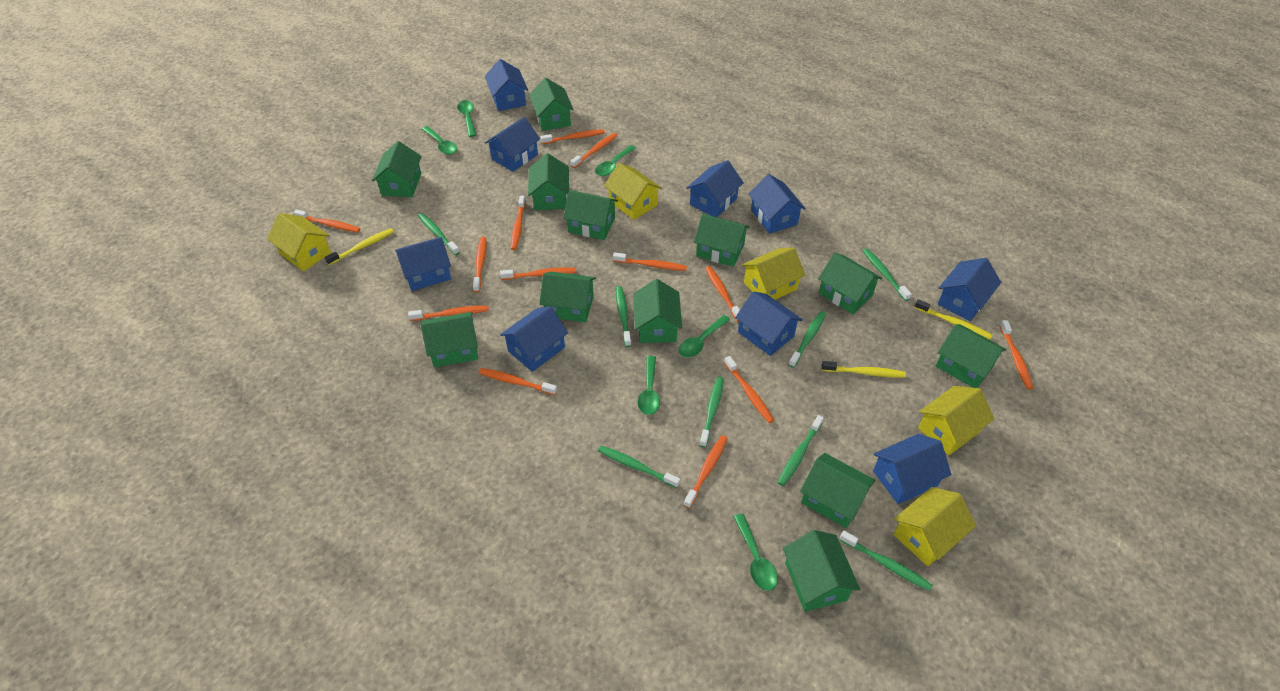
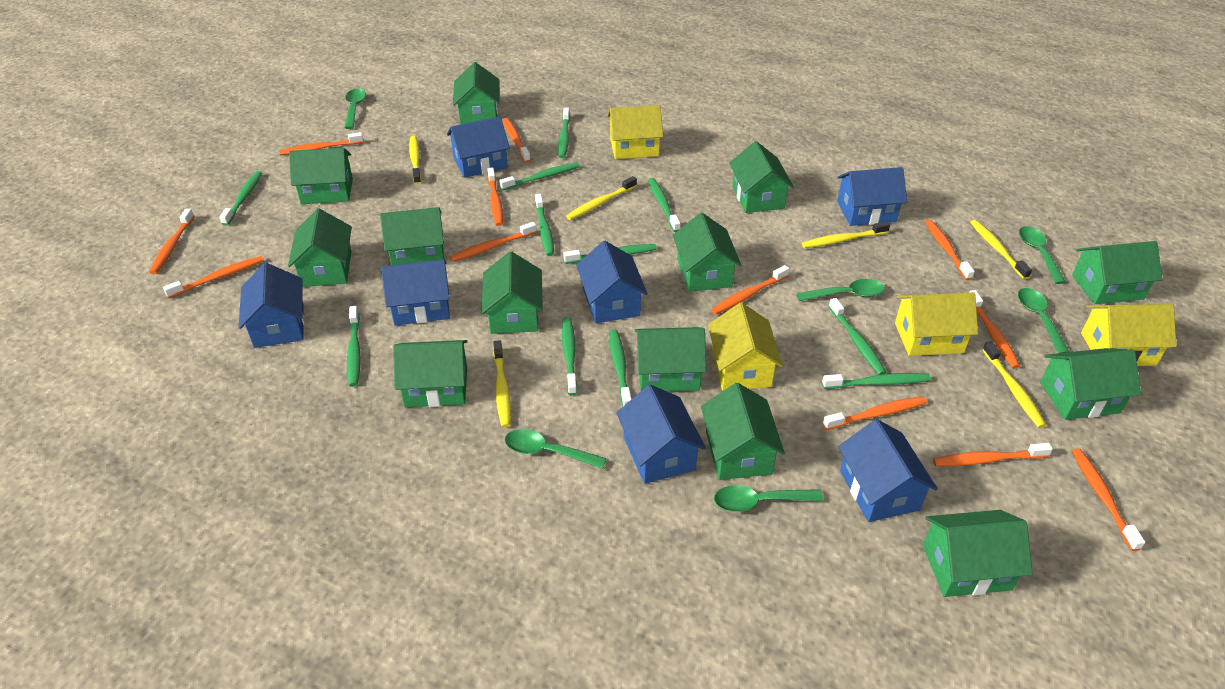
blue house: 9 -> 7
green house: 12 -> 13
green toothbrush: 8 -> 11
orange toothbrush: 13 -> 12
yellow house: 5 -> 4
yellow toothbrush: 3 -> 6

